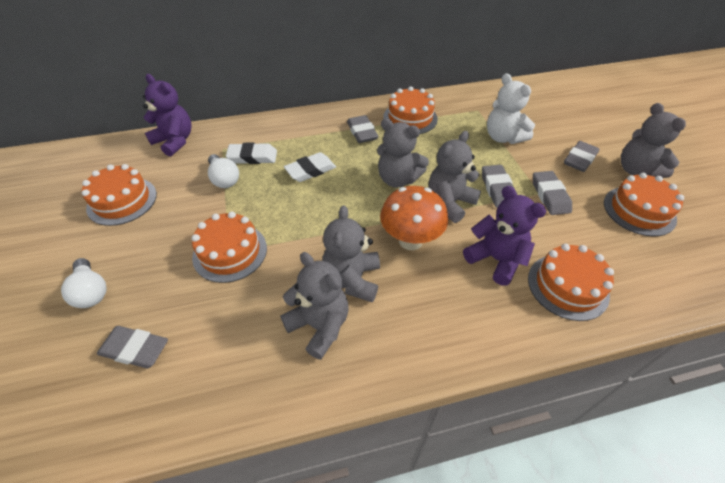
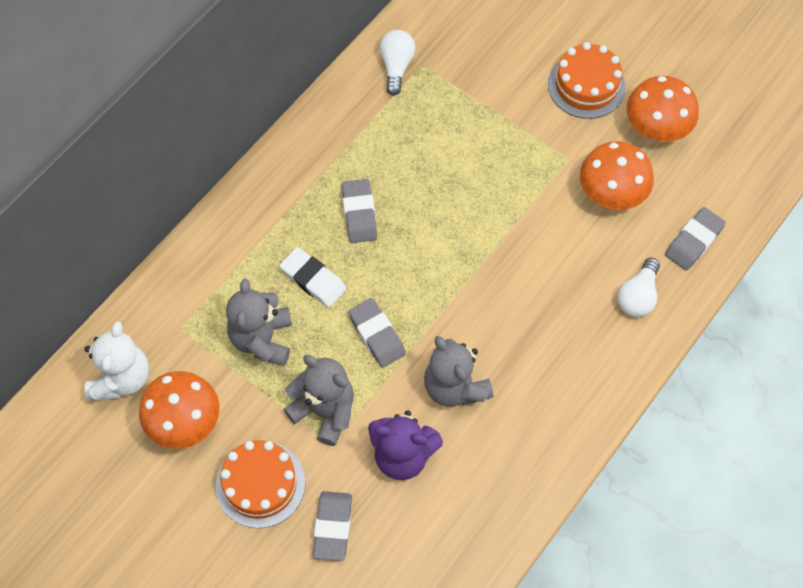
grey eraser: 5 -> 4
grey teddy bear: 5 -> 3
orange cake: 5 -> 2
orange mushroom: 1 -> 3
purple teddy bear: 2 -> 1
white eraser: 2 -> 1

